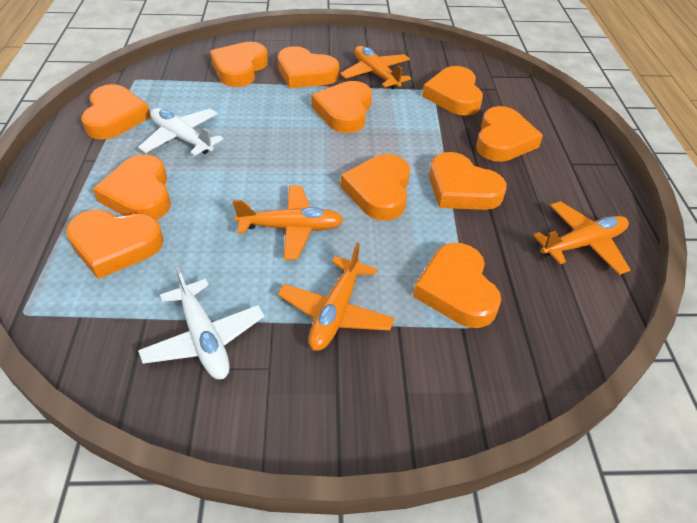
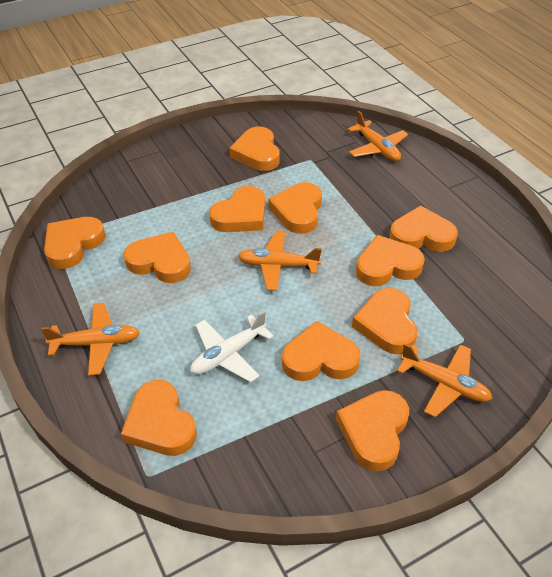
white plane: 2 -> 1

